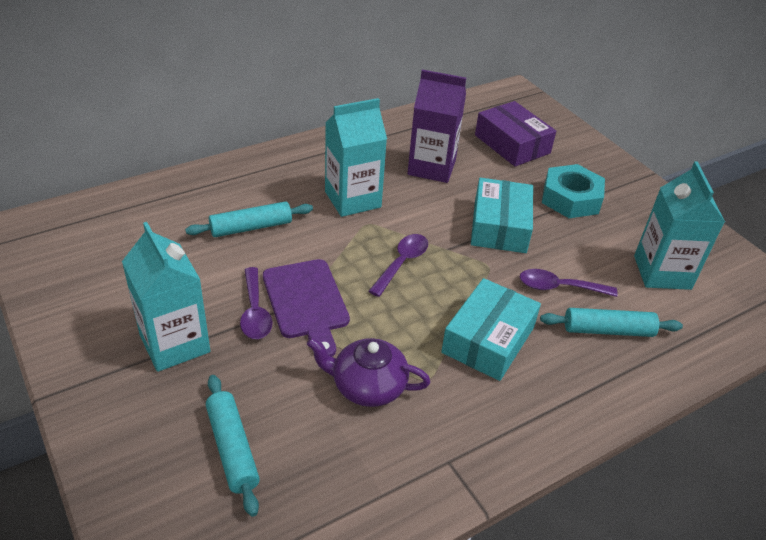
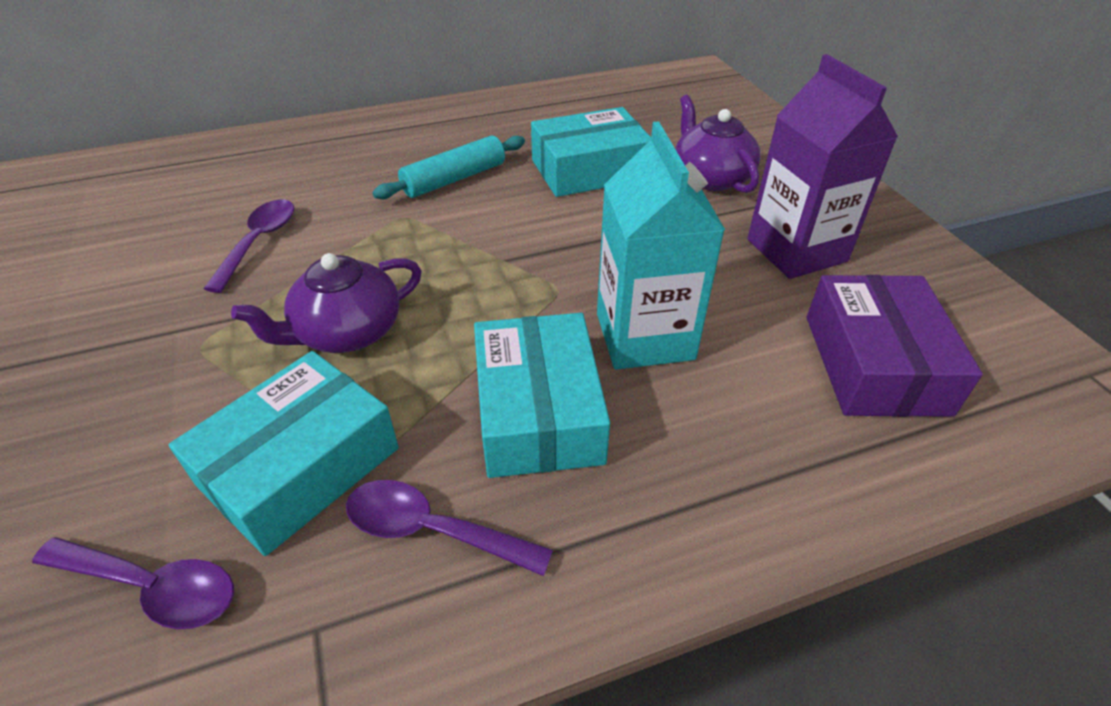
purple cutting board: 1 -> 0
purple teapot: 1 -> 2
turquoise box: 2 -> 3
turquoise carton: 3 -> 1
turquoise nut: 1 -> 0
turquoise rolling pin: 3 -> 1

